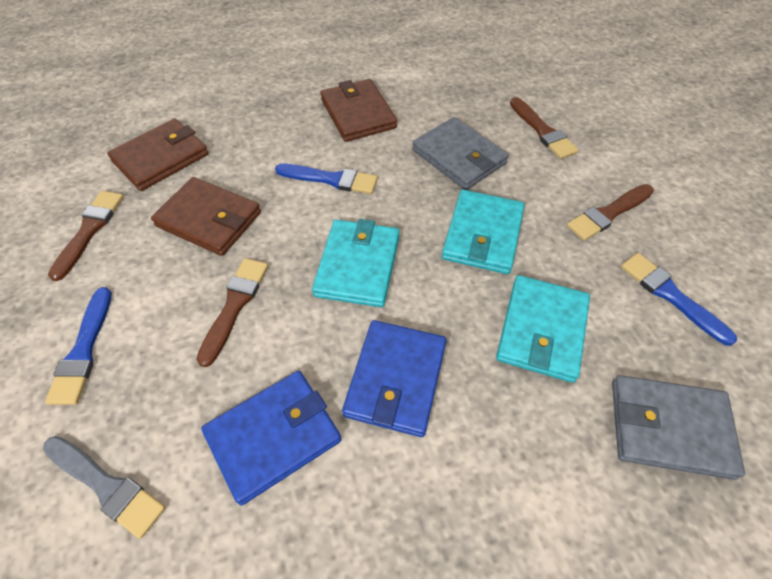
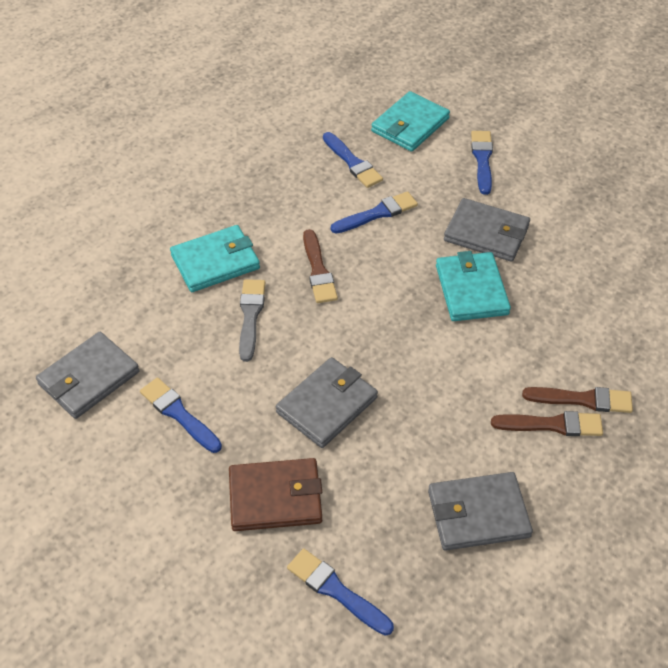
blue brush: 3 -> 5
blue wallet: 2 -> 0
brown brush: 4 -> 3
brown wallet: 3 -> 1
grey wallet: 2 -> 4

